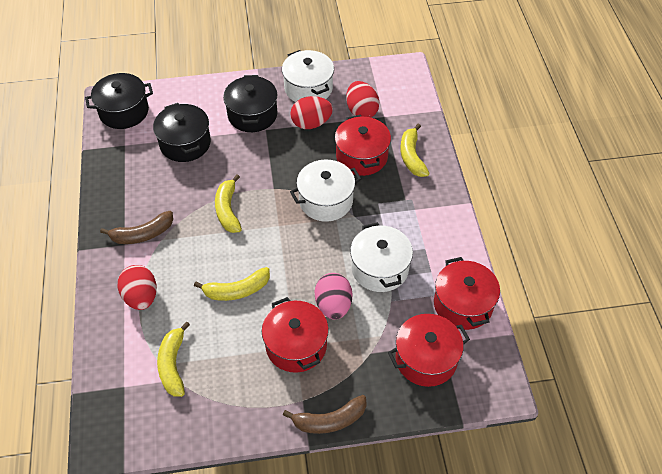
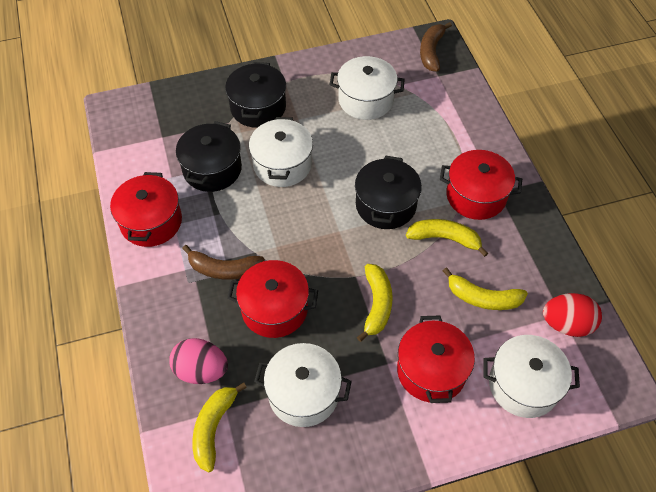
red egg: 3 -> 1
white pot: 3 -> 4

